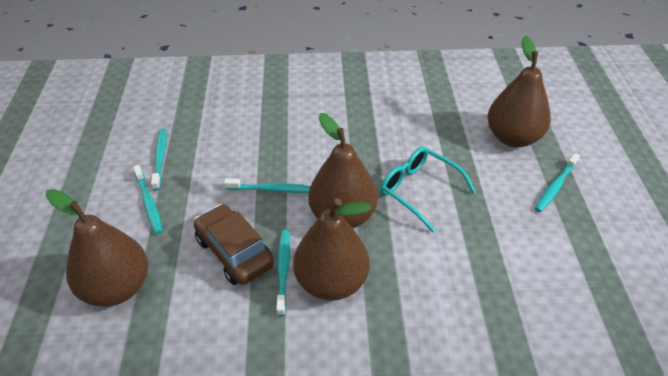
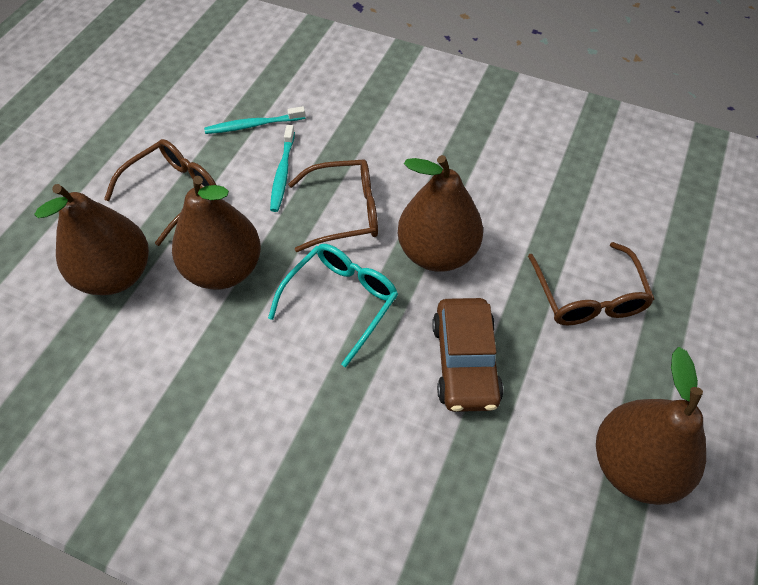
brown glasses: 0 -> 3
turquoise toothbrush: 5 -> 2

